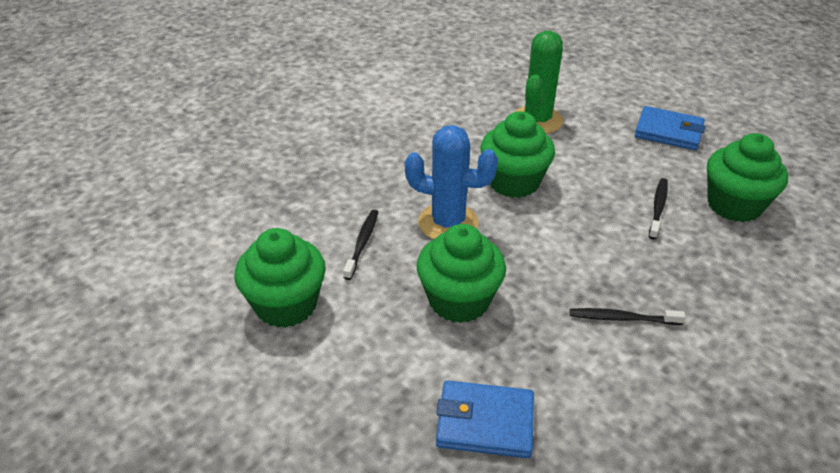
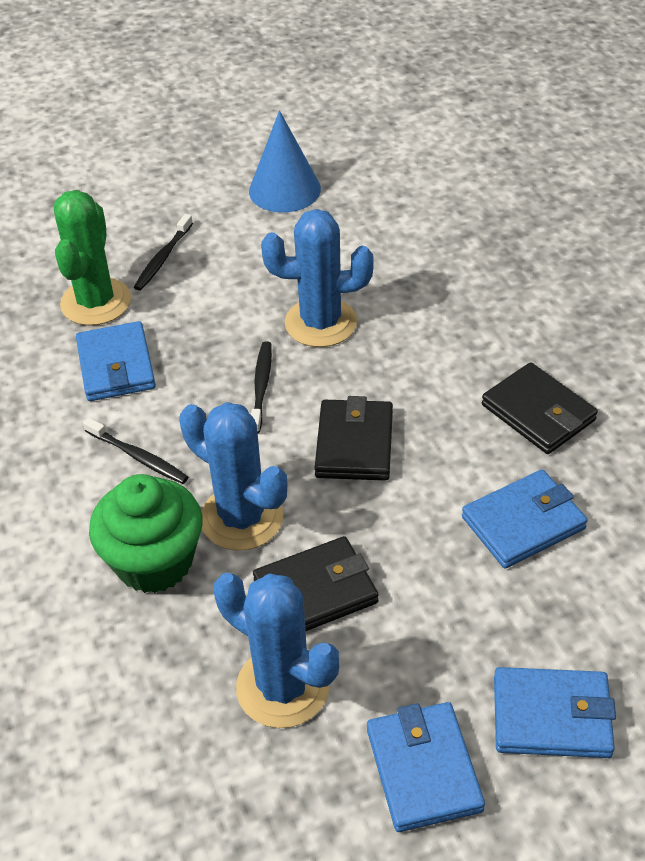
black wallet: 0 -> 3
blue cactus: 1 -> 3
blue cone: 0 -> 1
blue wallet: 2 -> 4
green cupcake: 4 -> 1

